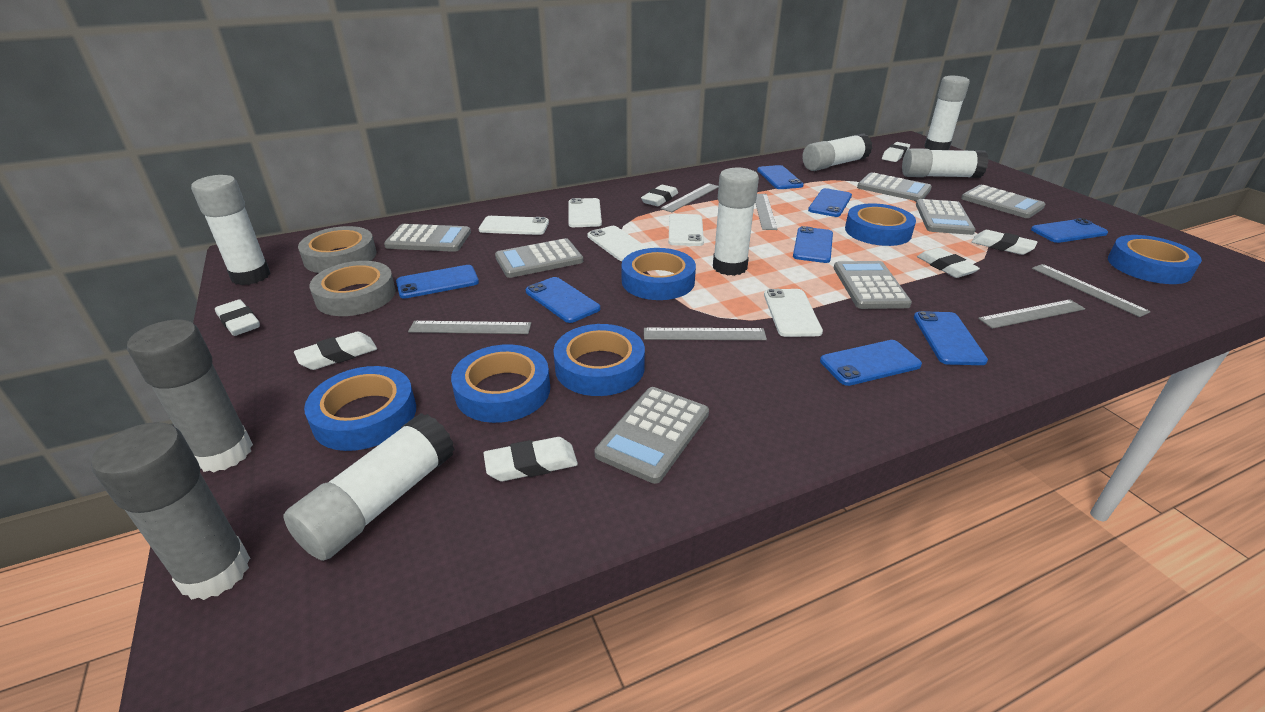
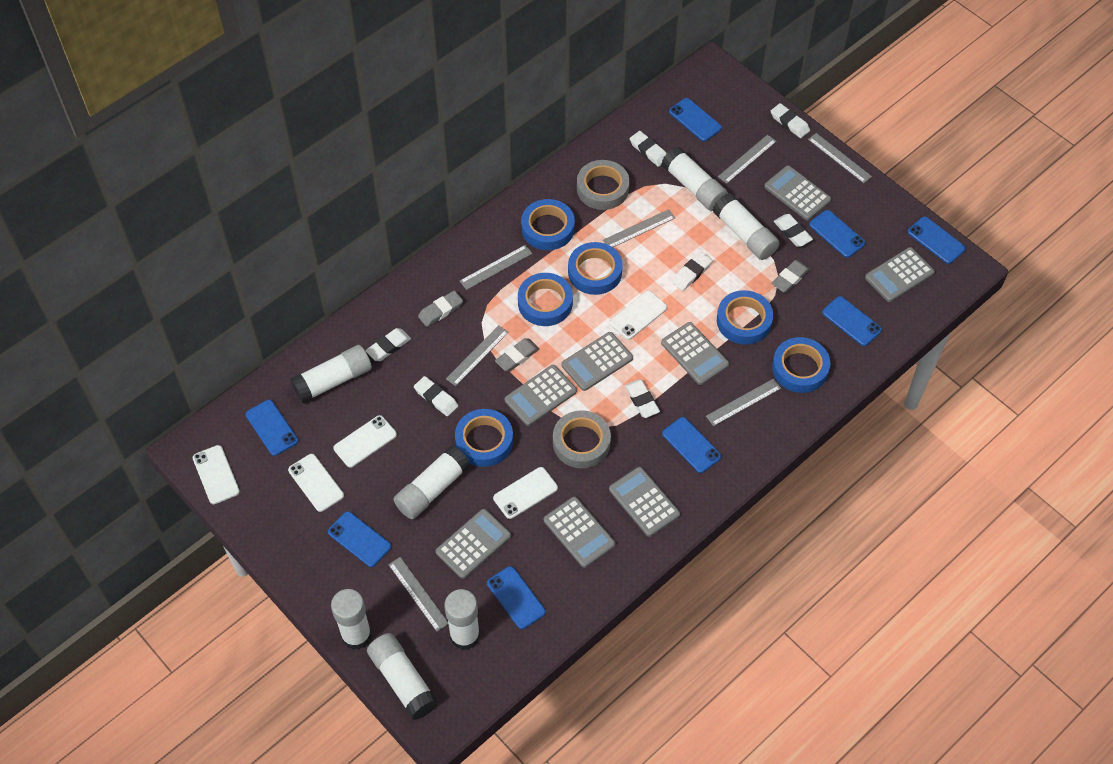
grey calculator: 7 -> 8
grey eraser: 0 -> 3
grey glue stick: 2 -> 0
grey ruler: 6 -> 7
white glue stick: 6 -> 7

